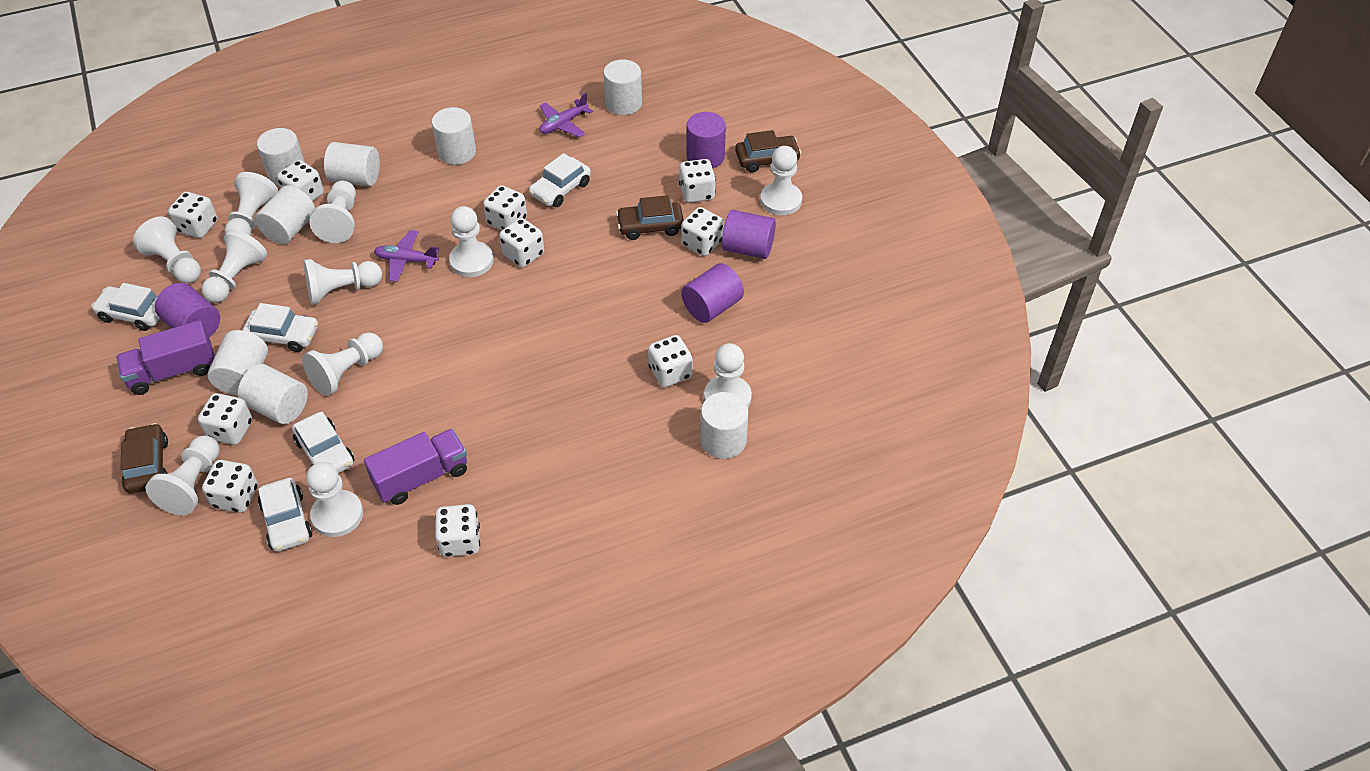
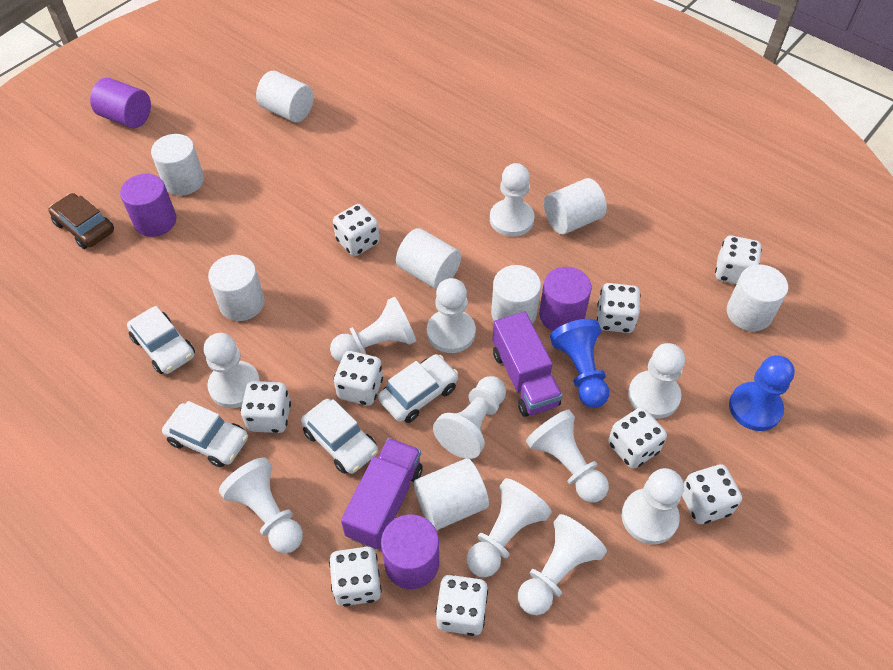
blue pawn: 0 -> 2
brown car: 3 -> 1
purple plane: 2 -> 0
white car: 5 -> 4
white dice: 10 -> 9

